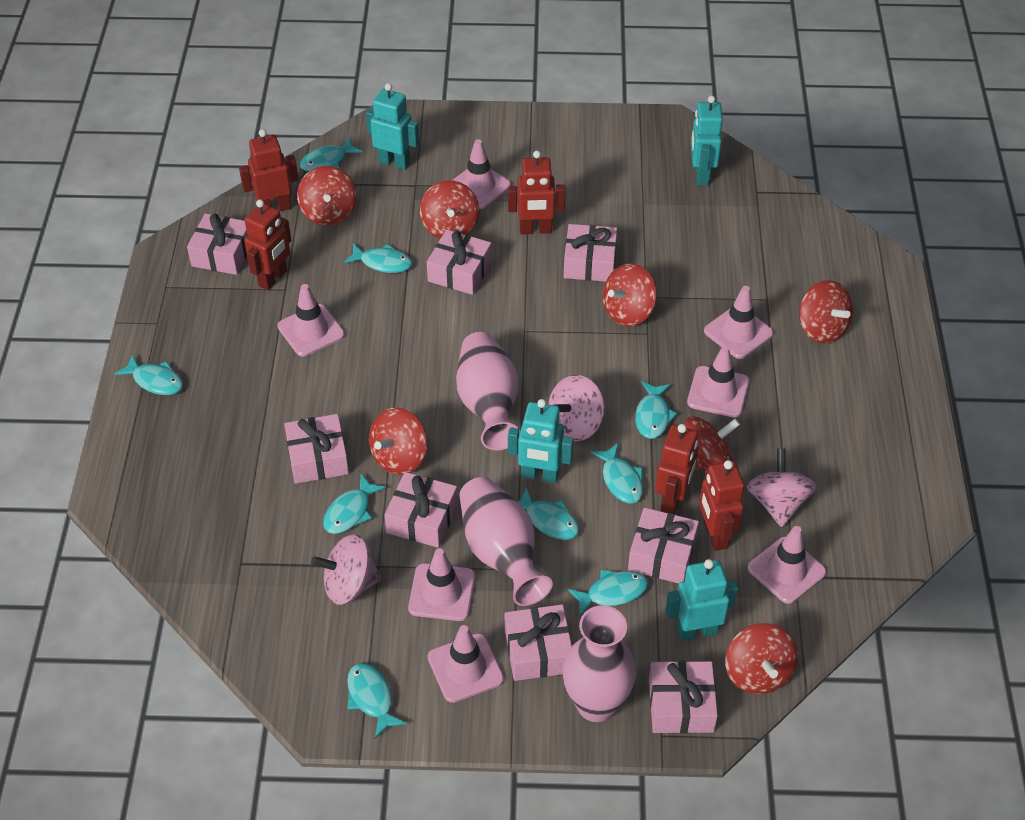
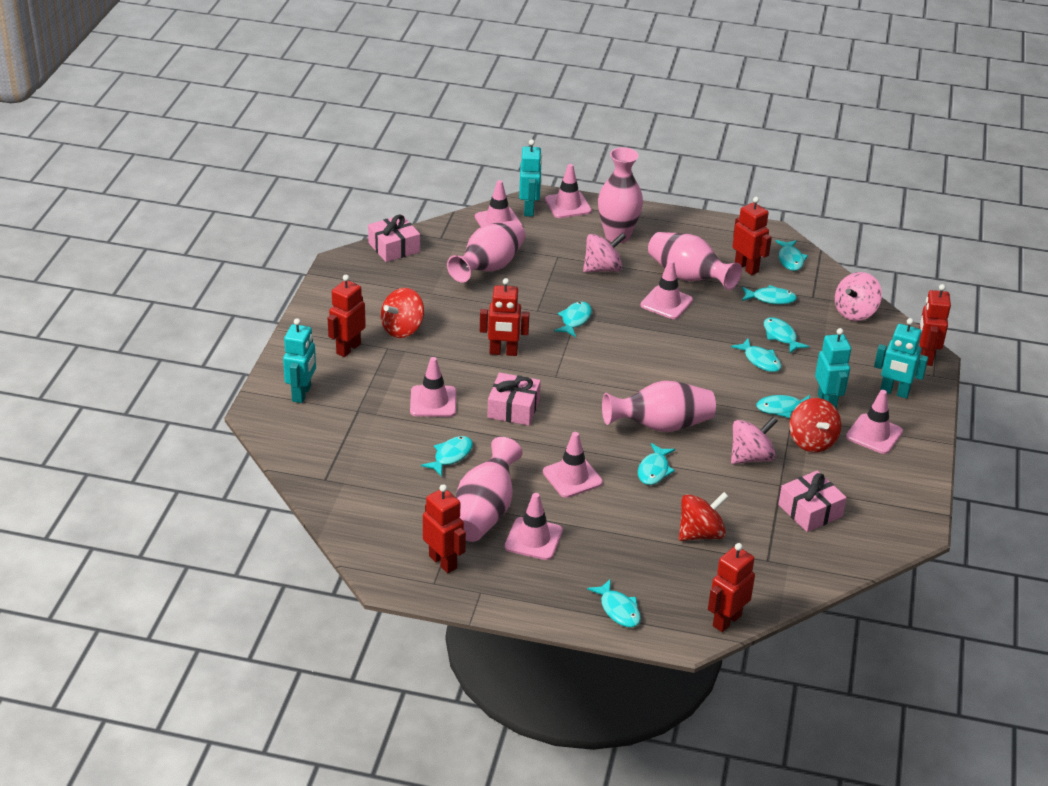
pink gift: 8 -> 3
pink vase: 3 -> 5
red robot: 5 -> 6
red spinning top: 7 -> 3

